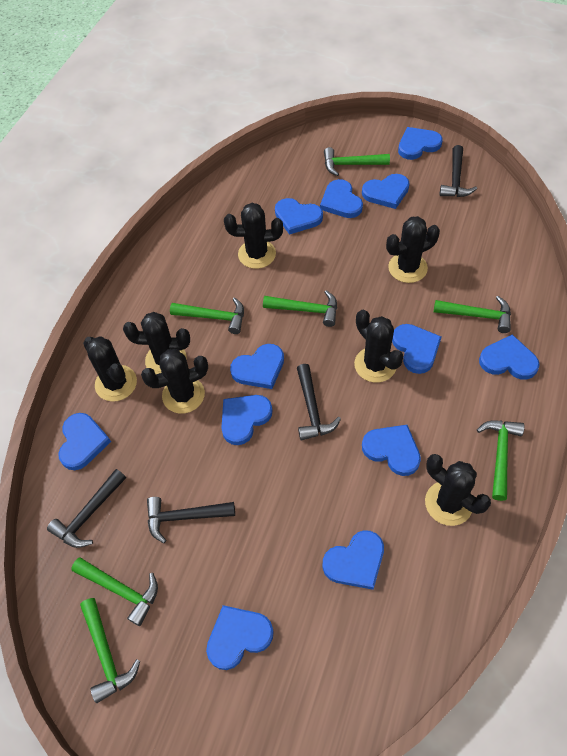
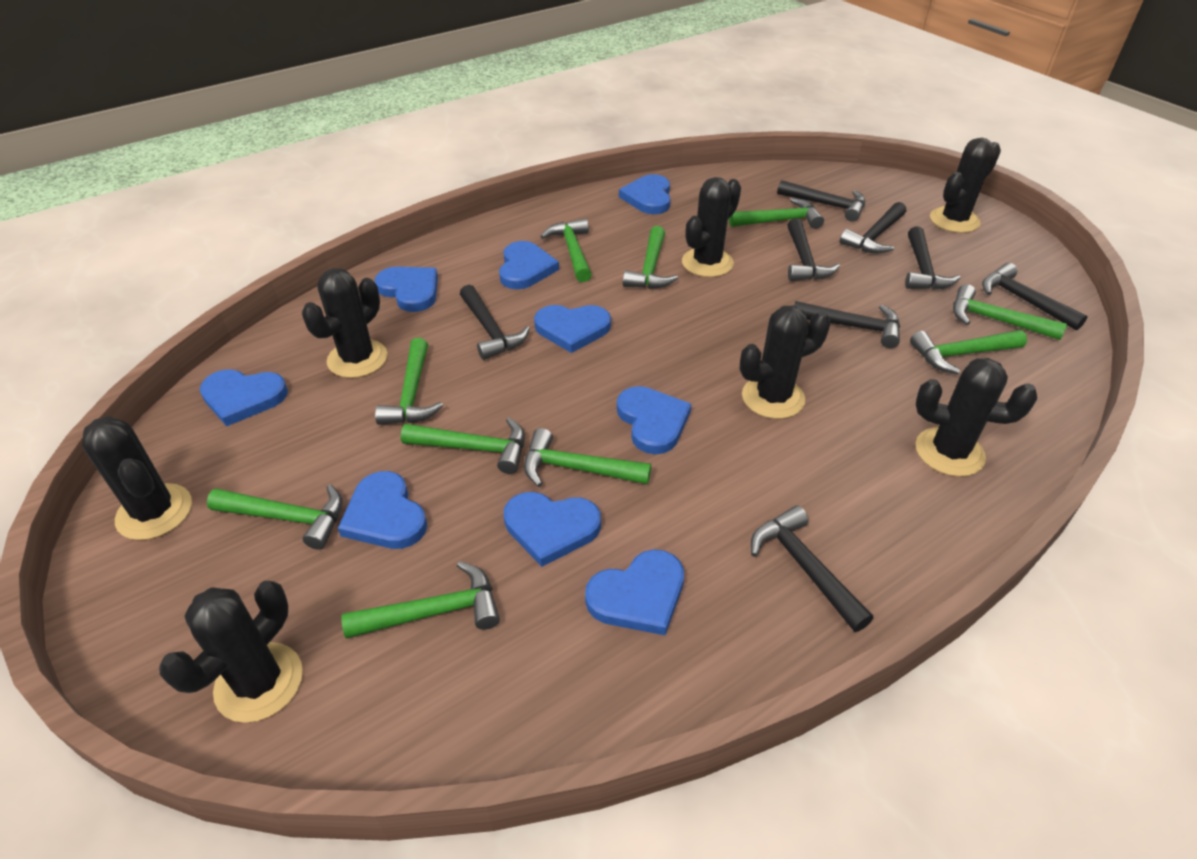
black hammer: 4 -> 8
blue heart: 12 -> 9
green hammer: 7 -> 10

